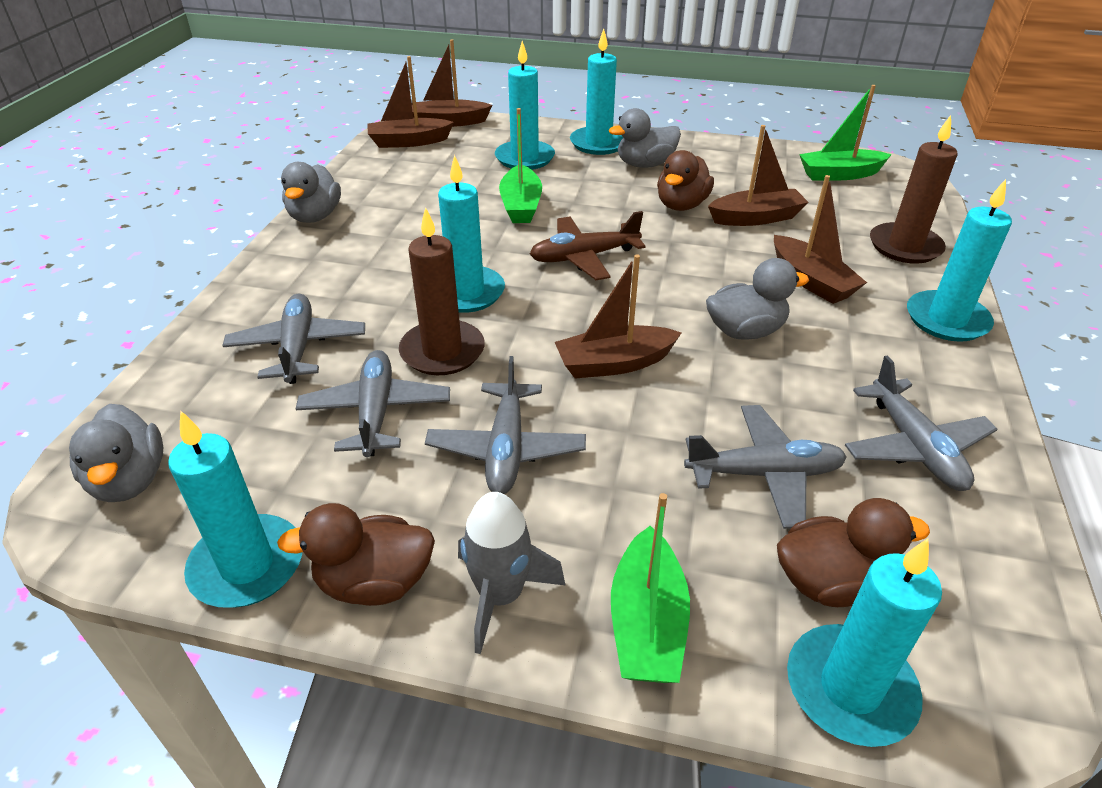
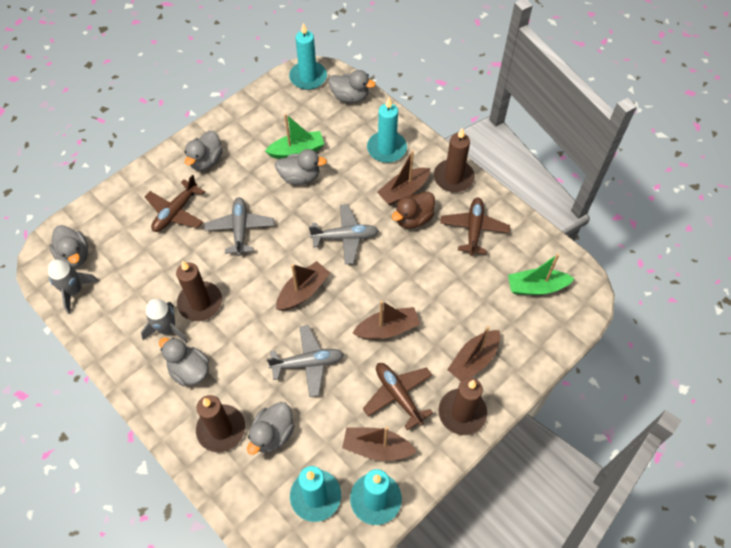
brown candle: 2 -> 4
brown duck: 3 -> 1
brown plane: 1 -> 3
green boat: 3 -> 2
grey duck: 4 -> 6
grey plane: 5 -> 3
grey rocket: 1 -> 2
turquoise candle: 6 -> 4

